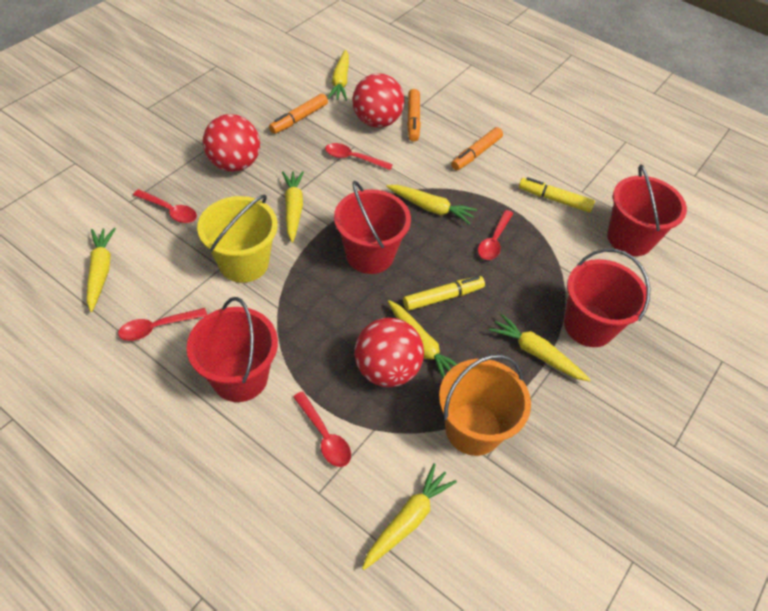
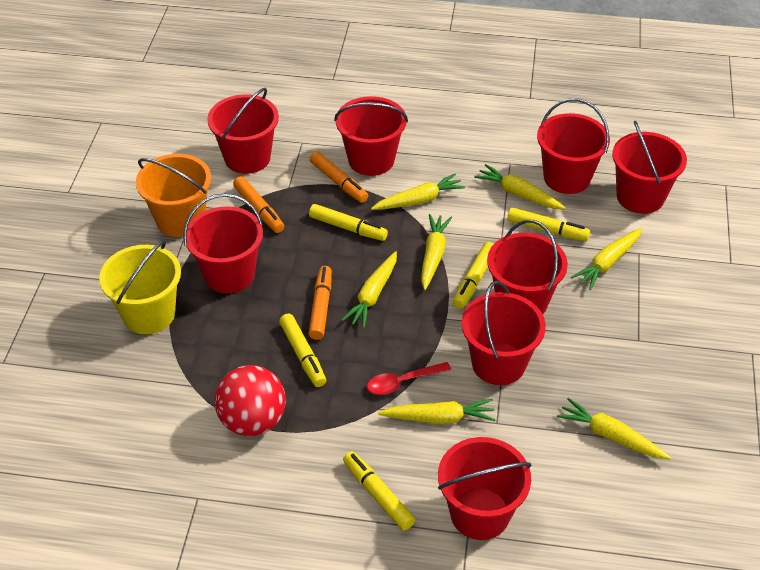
red ball: 3 -> 1
red bucket: 4 -> 8
red spoon: 5 -> 1
yellow marker: 2 -> 5

